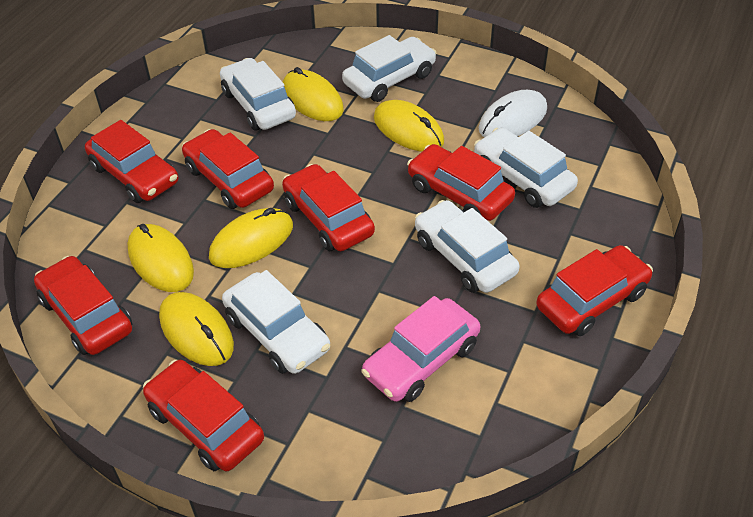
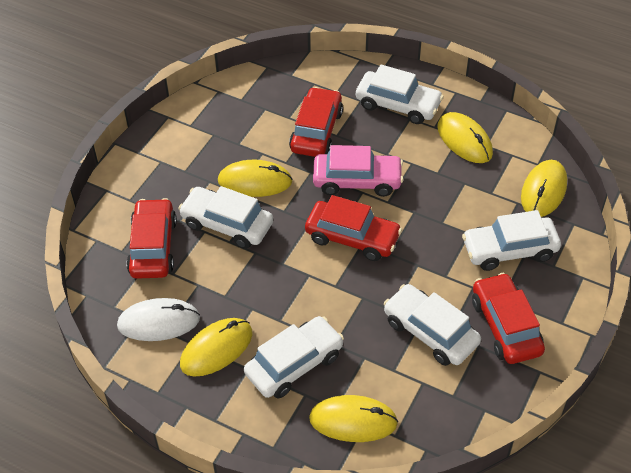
red car: 7 -> 4

